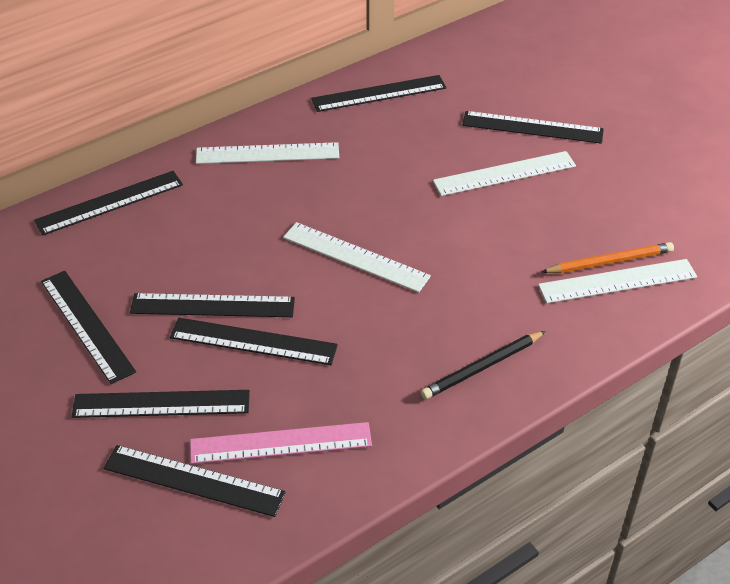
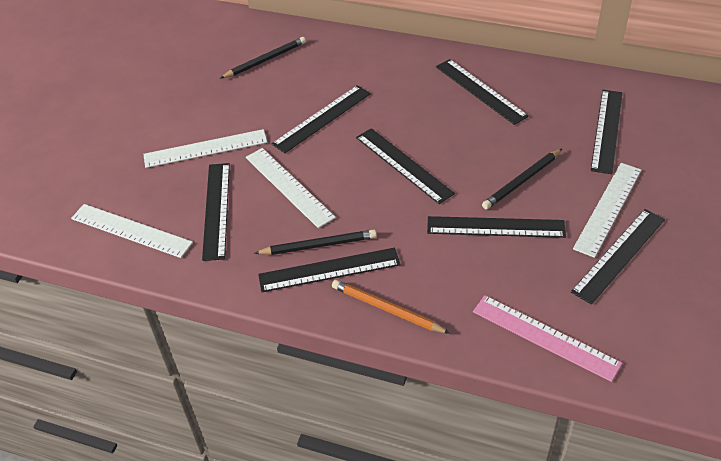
black pencil: 1 -> 3

